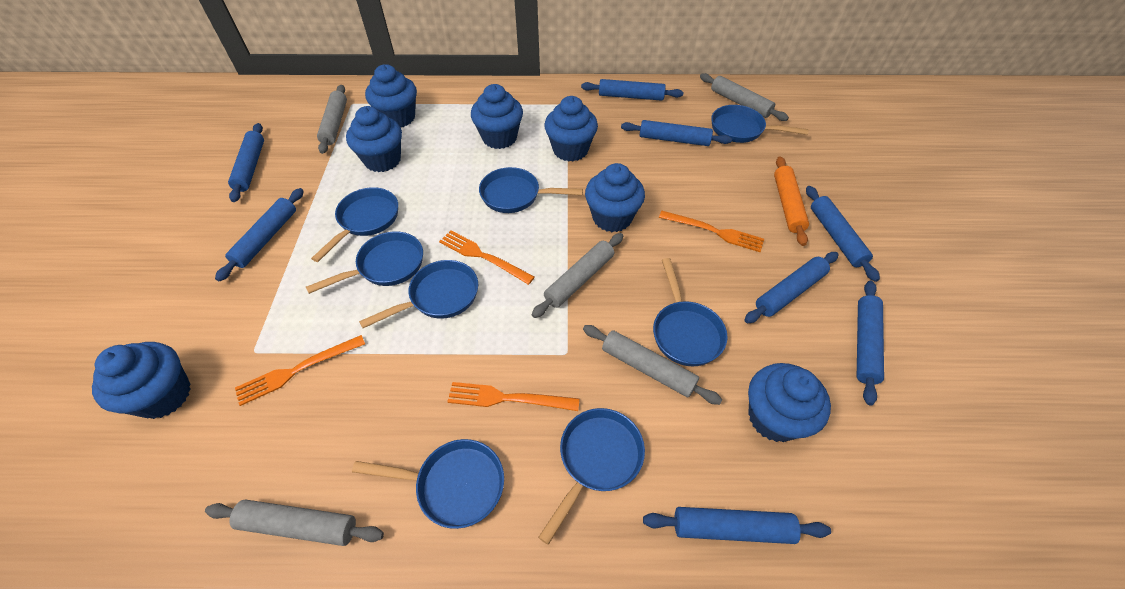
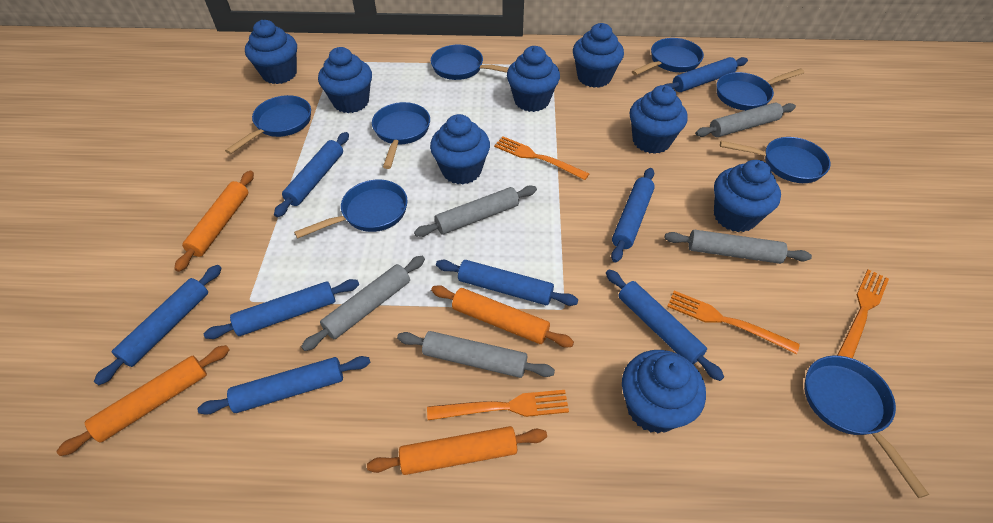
blue cupcake: 7 -> 8
orange rolling pin: 1 -> 4

